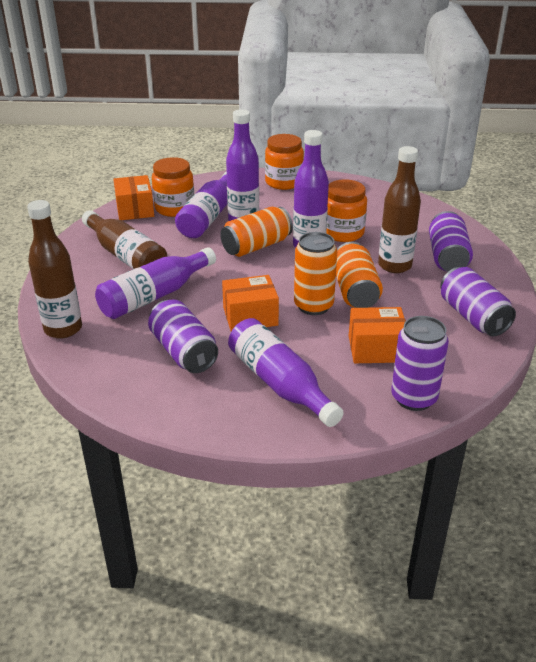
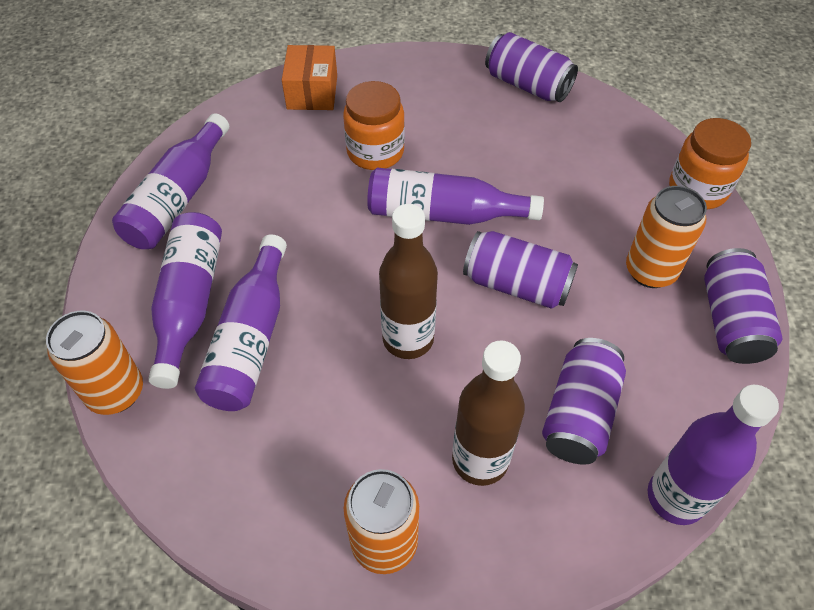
brown bottle: 3 -> 2
orange box: 3 -> 1
orange jar: 3 -> 2

